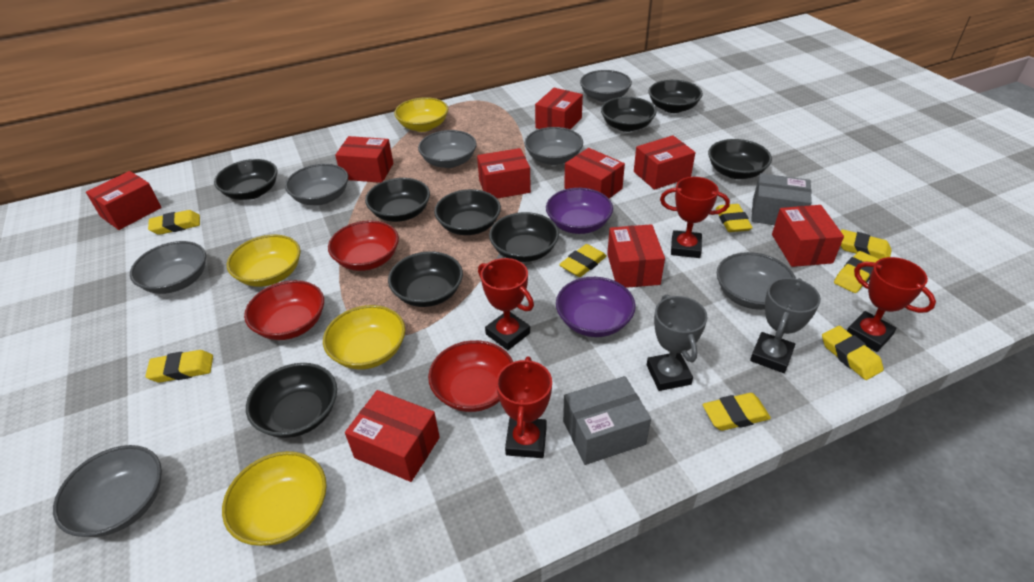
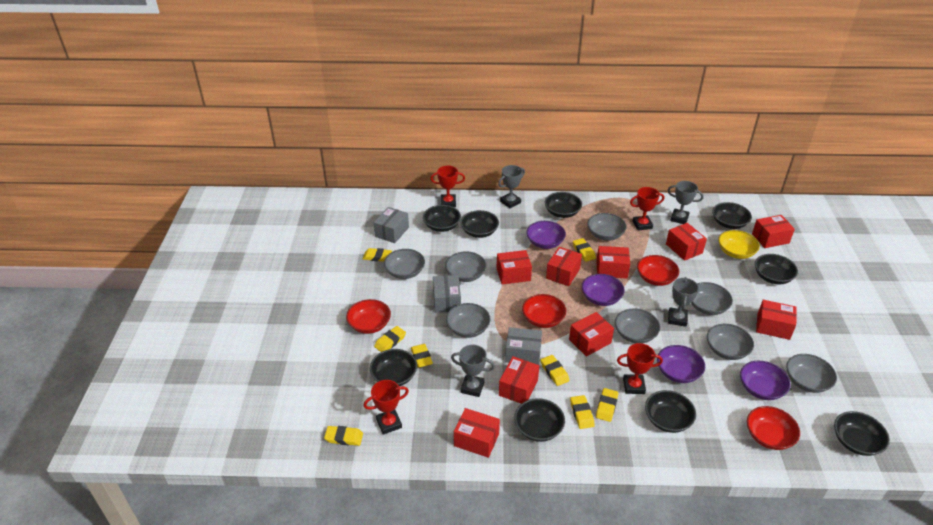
grey bowl: 7 -> 8
grey box: 2 -> 3
grey trophy: 2 -> 4
purple bowl: 2 -> 4
red bowl: 3 -> 4
yellow bowl: 4 -> 1

